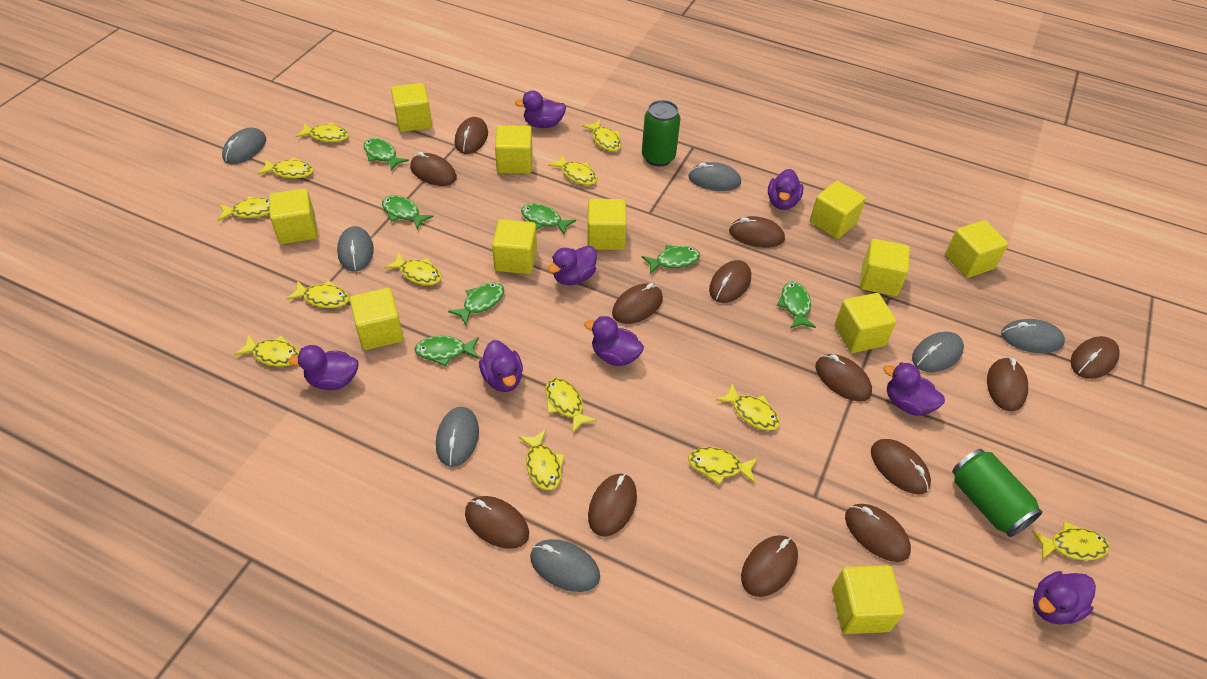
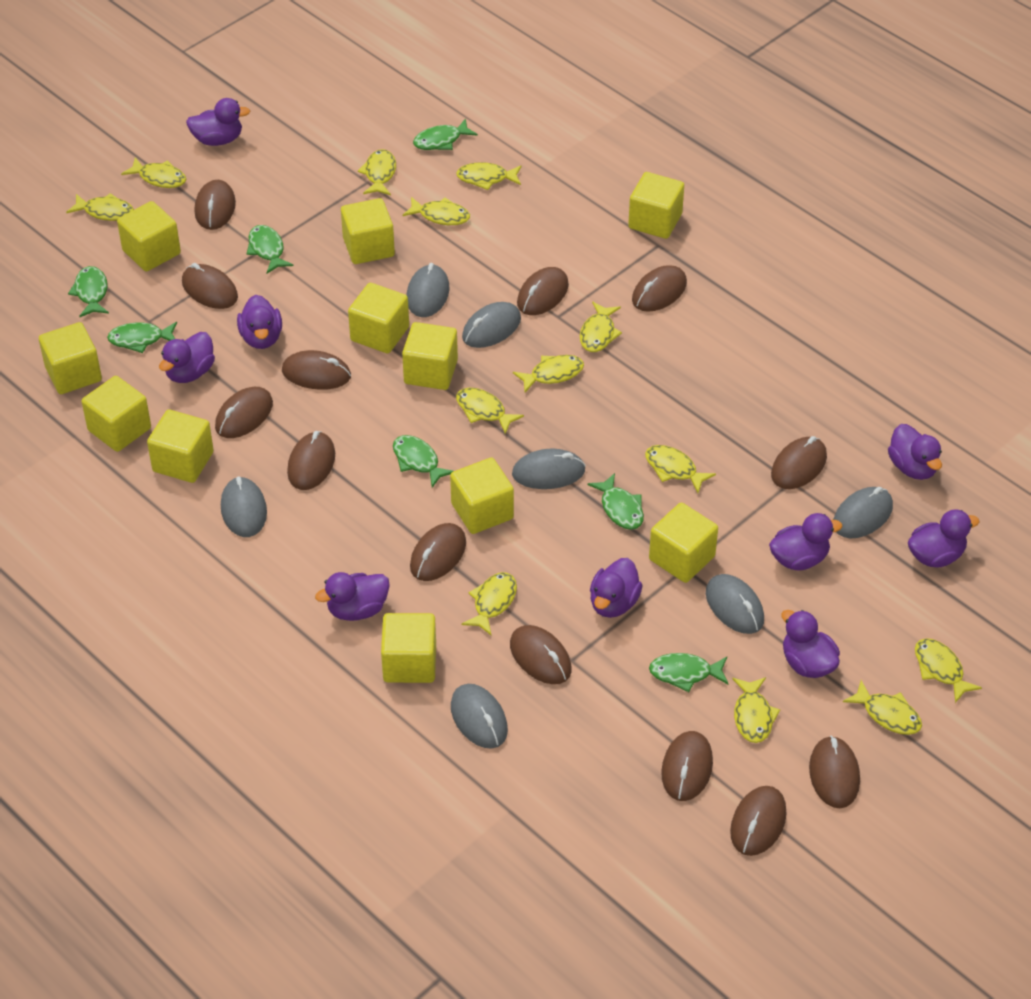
green can: 2 -> 0
purple duck: 8 -> 9

